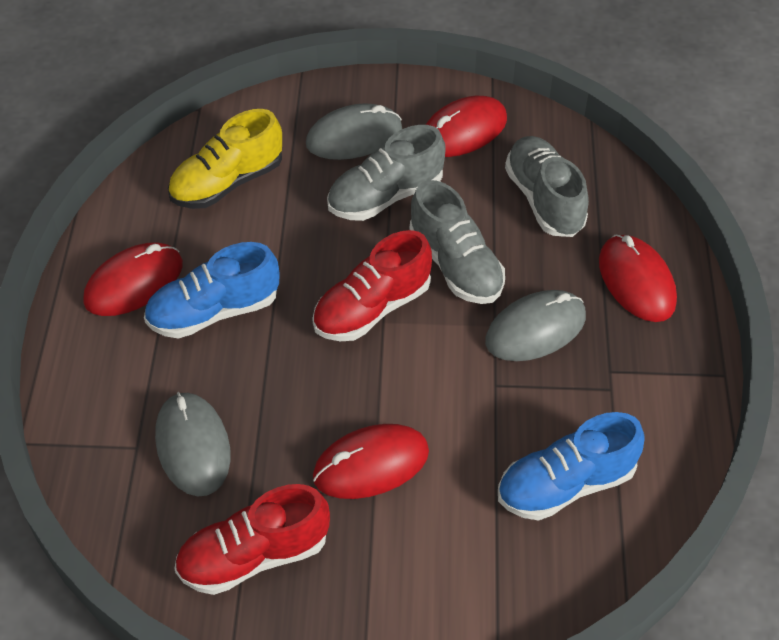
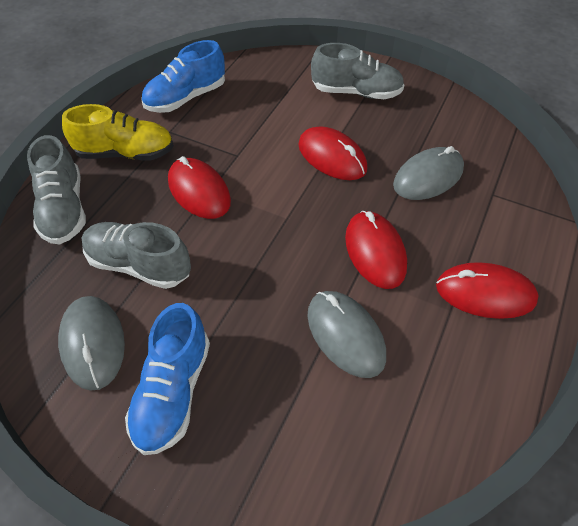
red shoe: 2 -> 0

